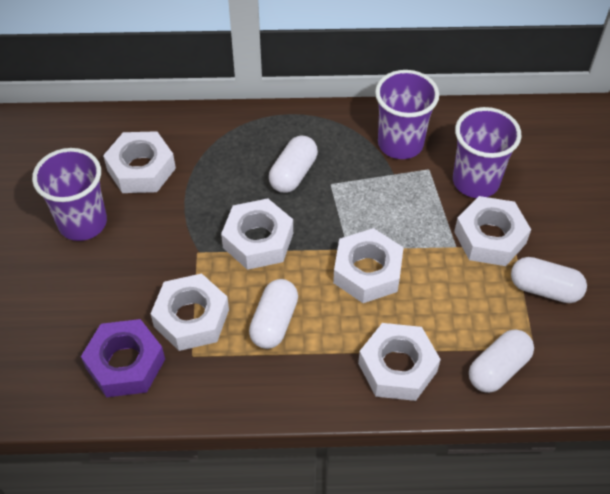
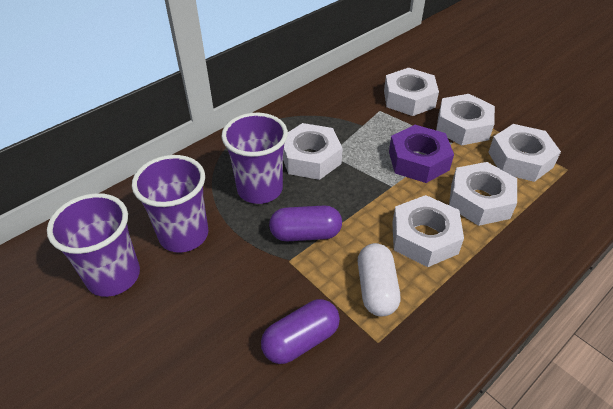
purple capsule: 0 -> 2
white capsule: 4 -> 1

